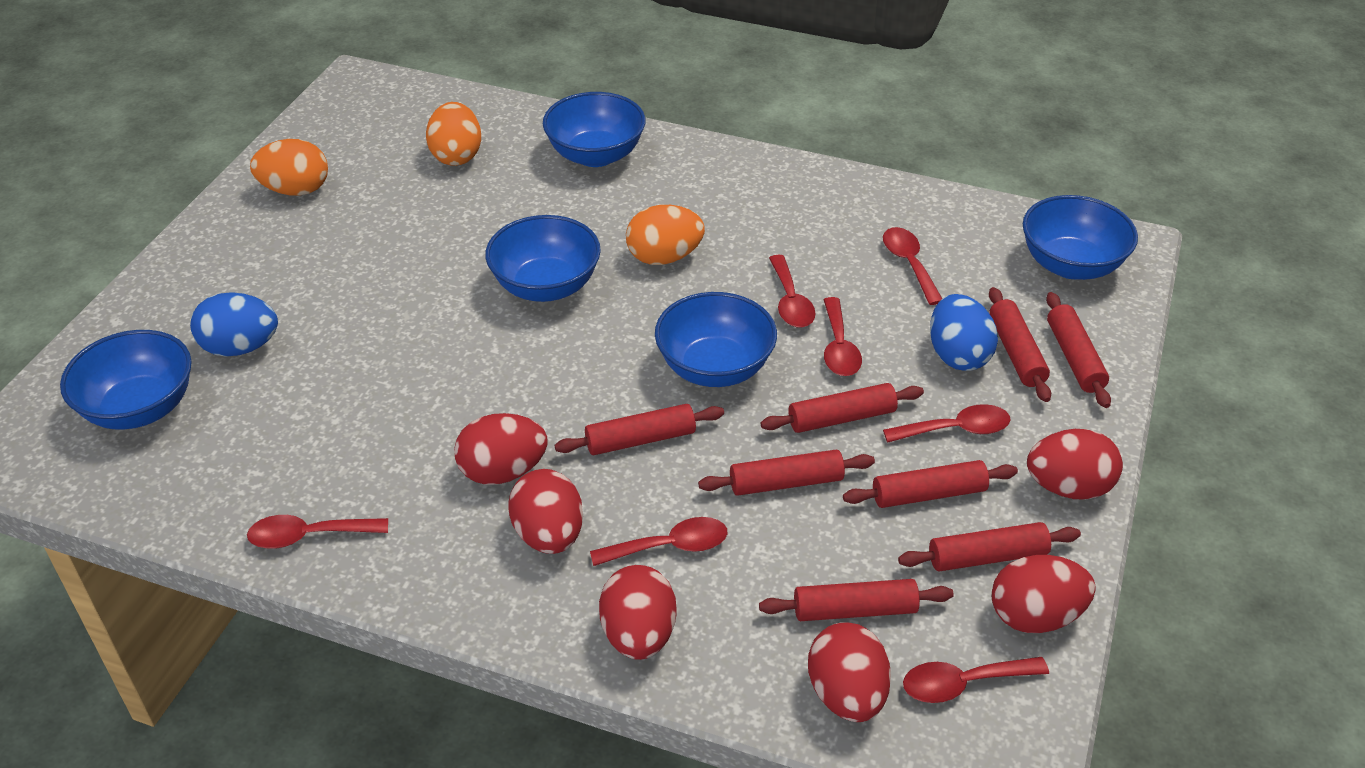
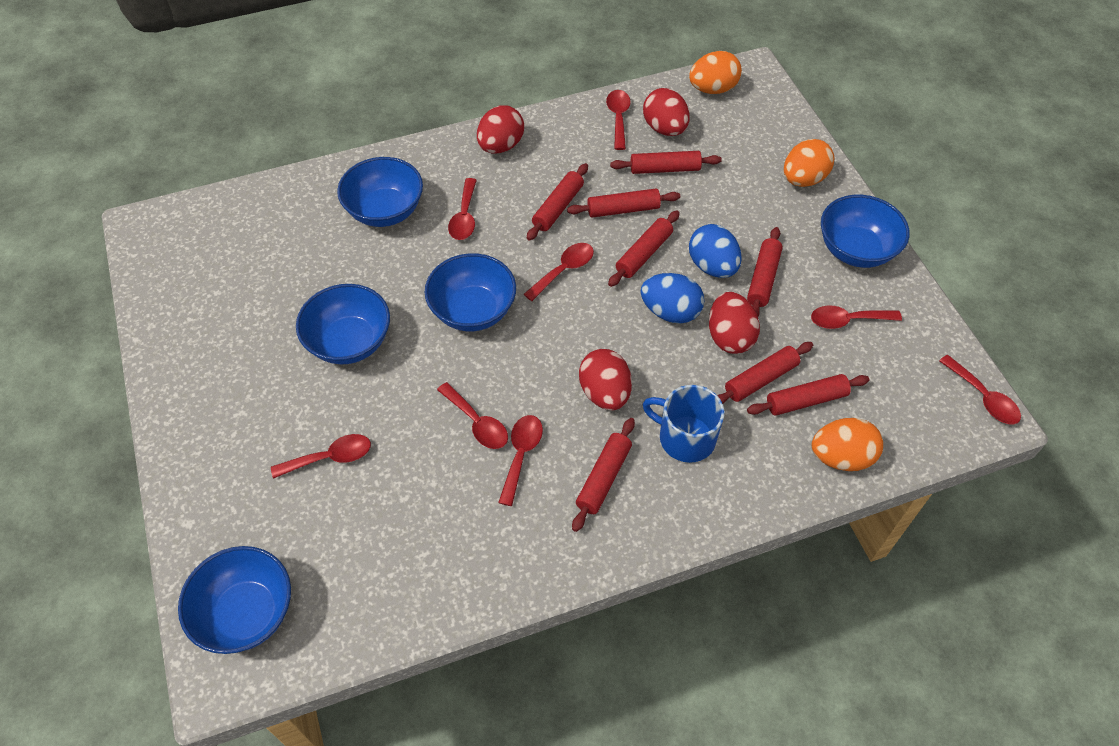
blue mug: 0 -> 1
red egg: 6 -> 4
red spoon: 7 -> 8

